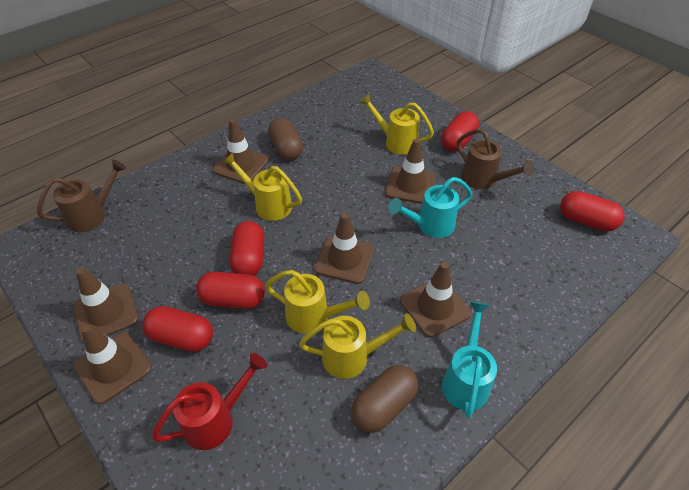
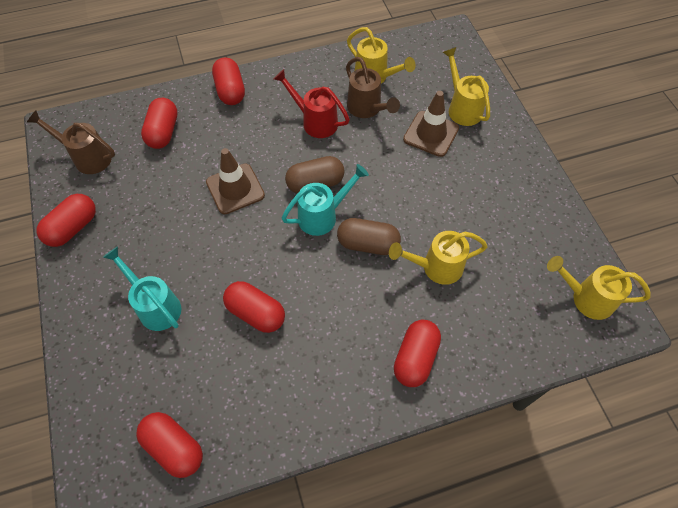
brown traffic cone: 6 -> 2
red capsule: 5 -> 6

